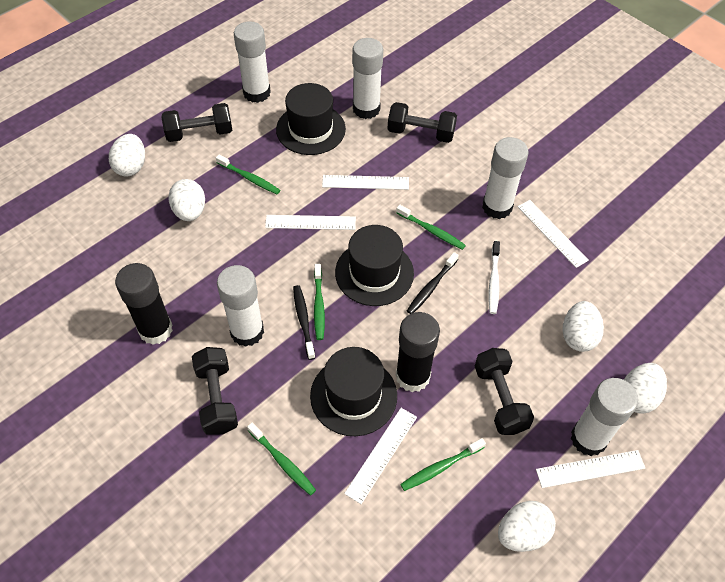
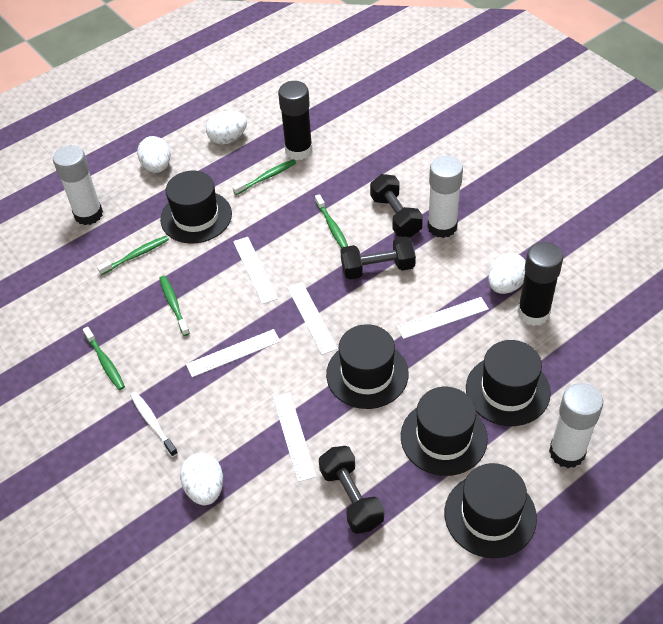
black dumbbell: 4 -> 3
black hat: 3 -> 5
black toothbrush: 2 -> 0
white egg: 5 -> 4
white glue stick: 5 -> 3

